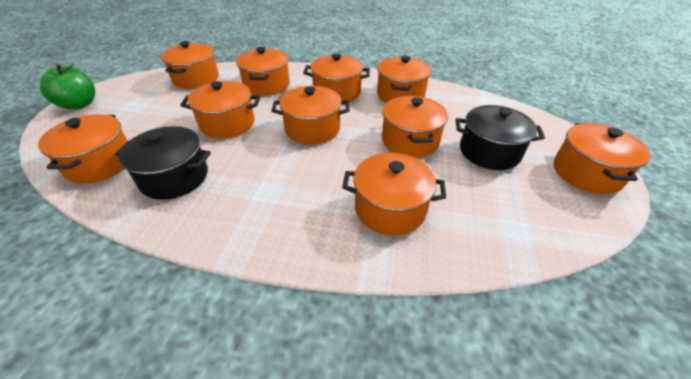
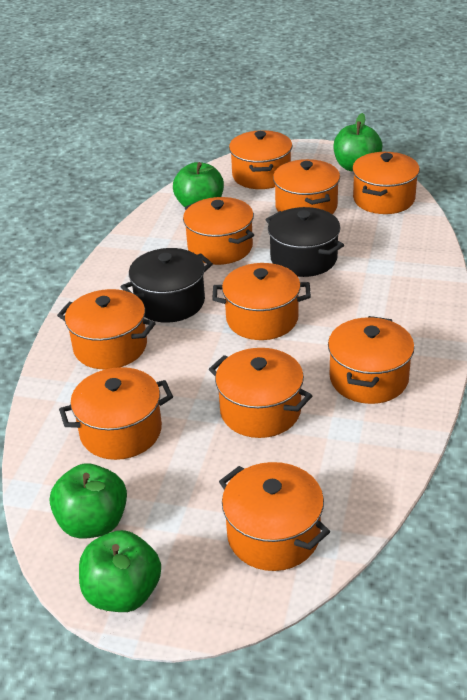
green apple: 1 -> 4

